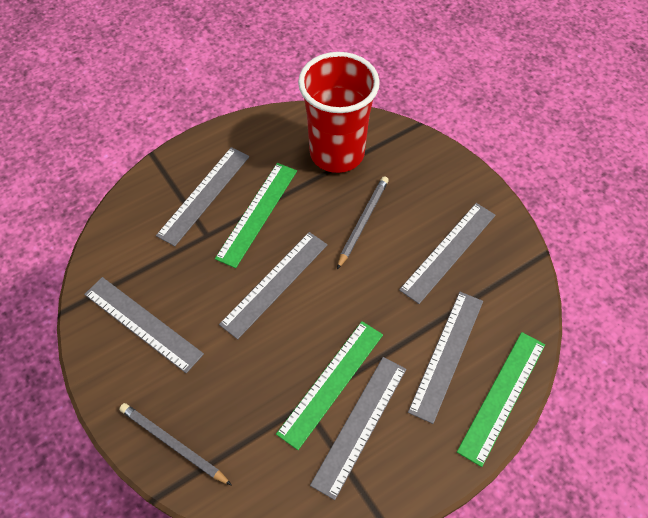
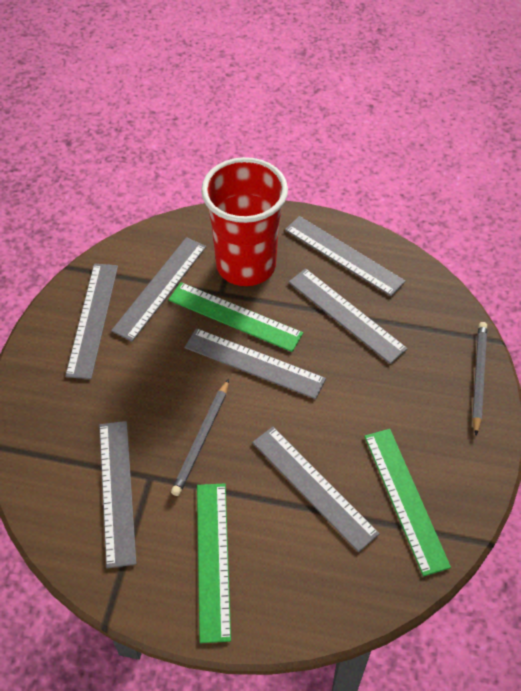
grey ruler: 6 -> 7

